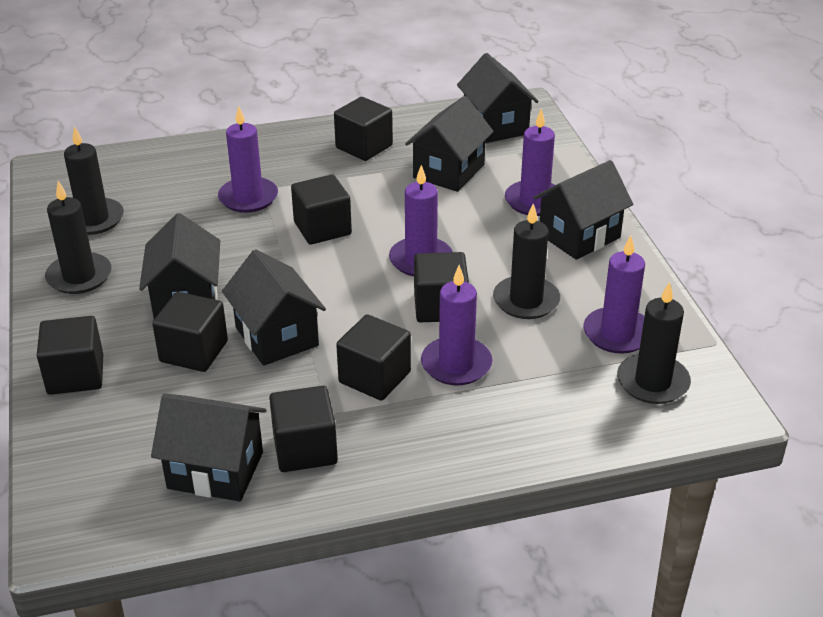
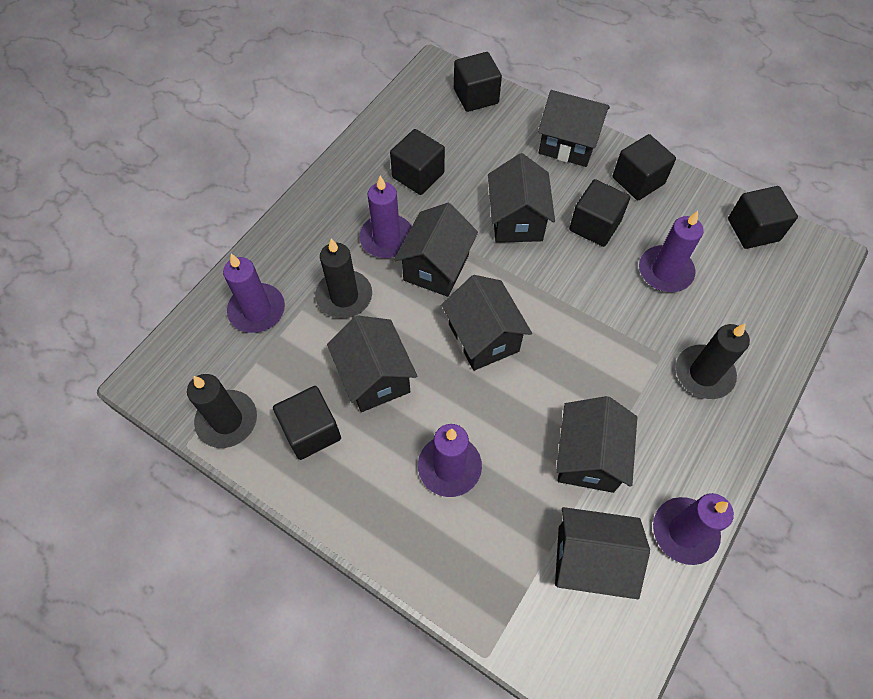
black candle: 4 -> 3
black cube: 7 -> 6
black house: 6 -> 7

